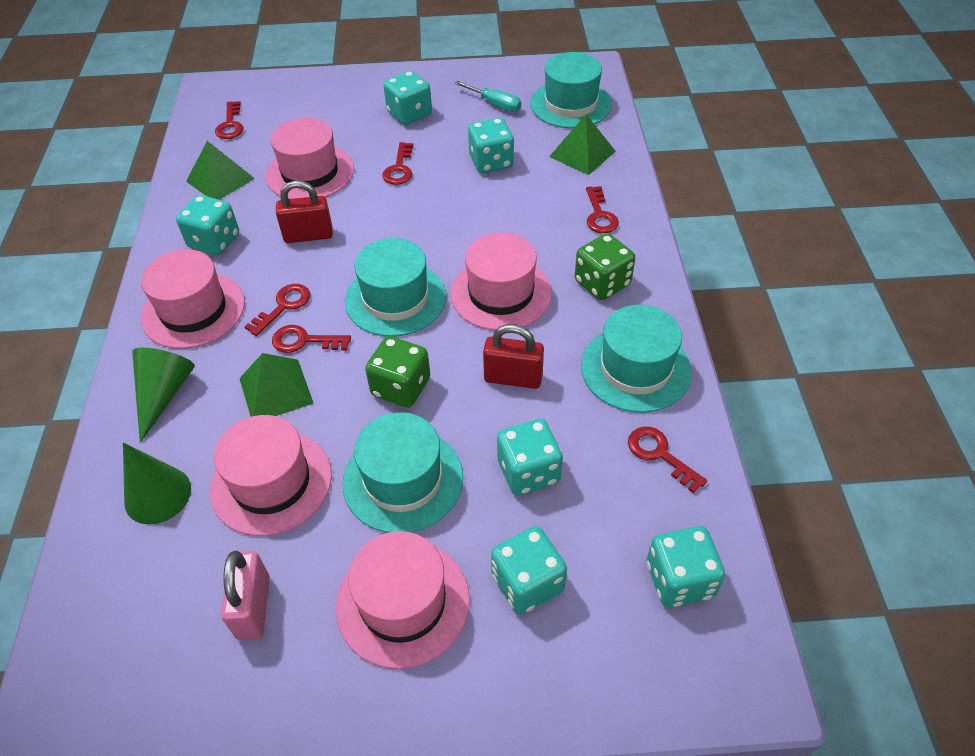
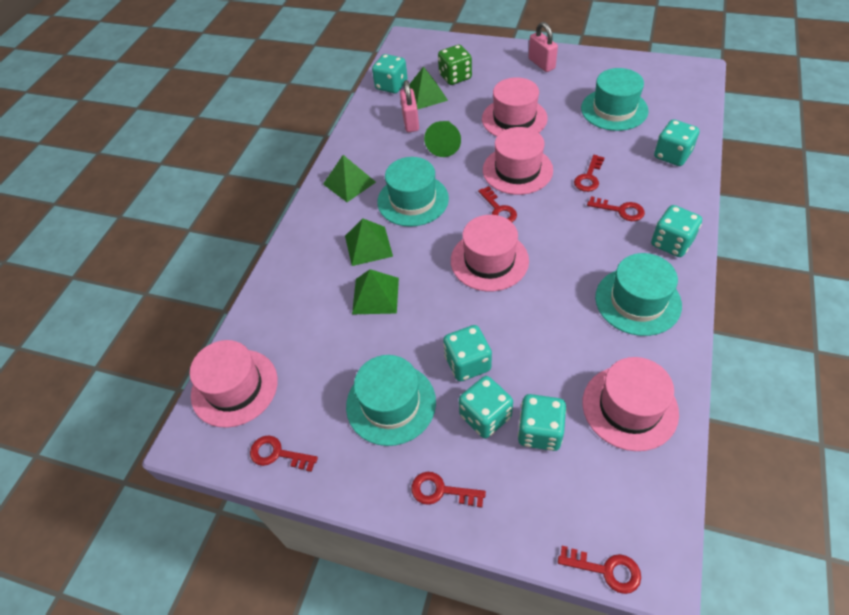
green cone: 2 -> 1
green dice: 2 -> 1
green pyramid: 3 -> 4
pink padlock: 1 -> 2
red padlock: 2 -> 0
turquoise screwdriver: 1 -> 0

